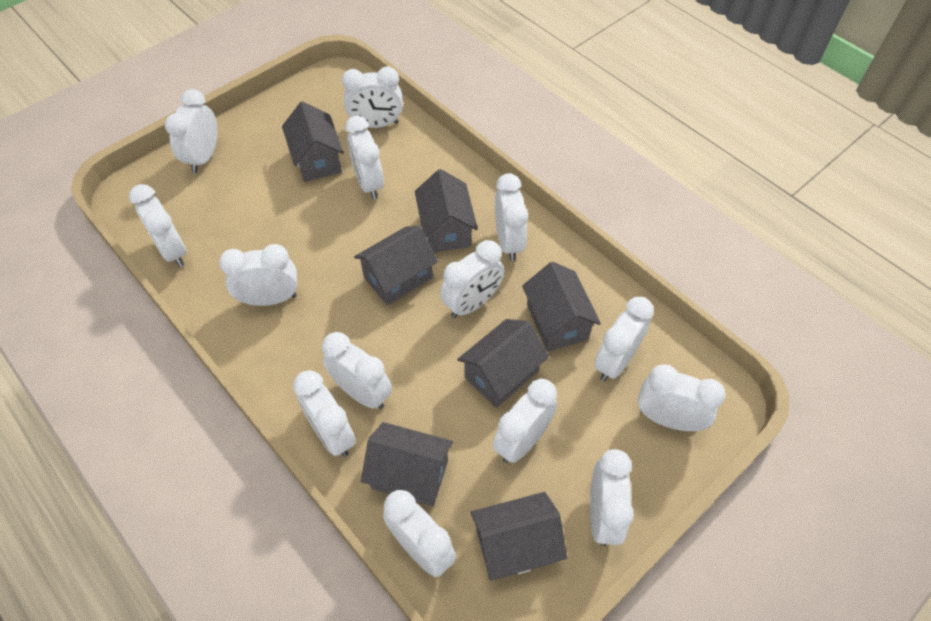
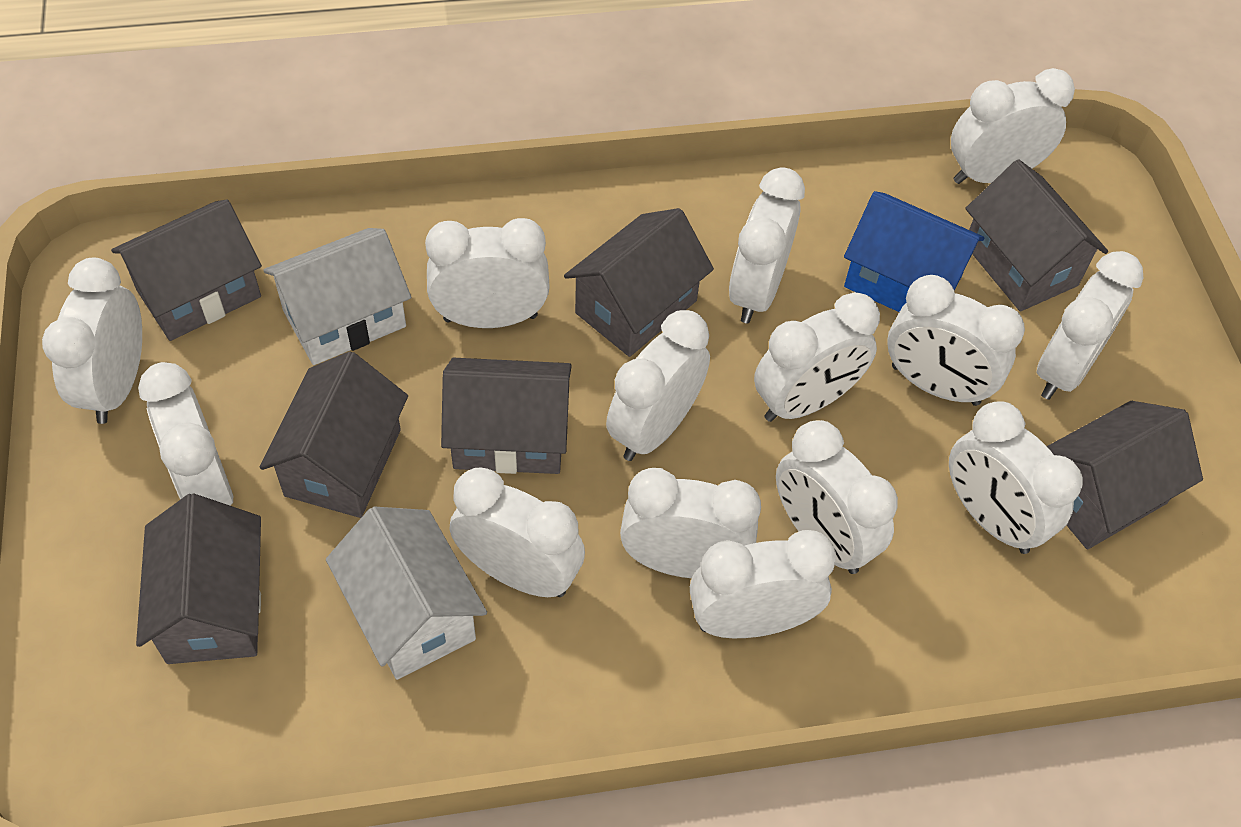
blue house: 0 -> 1
white house: 0 -> 2

